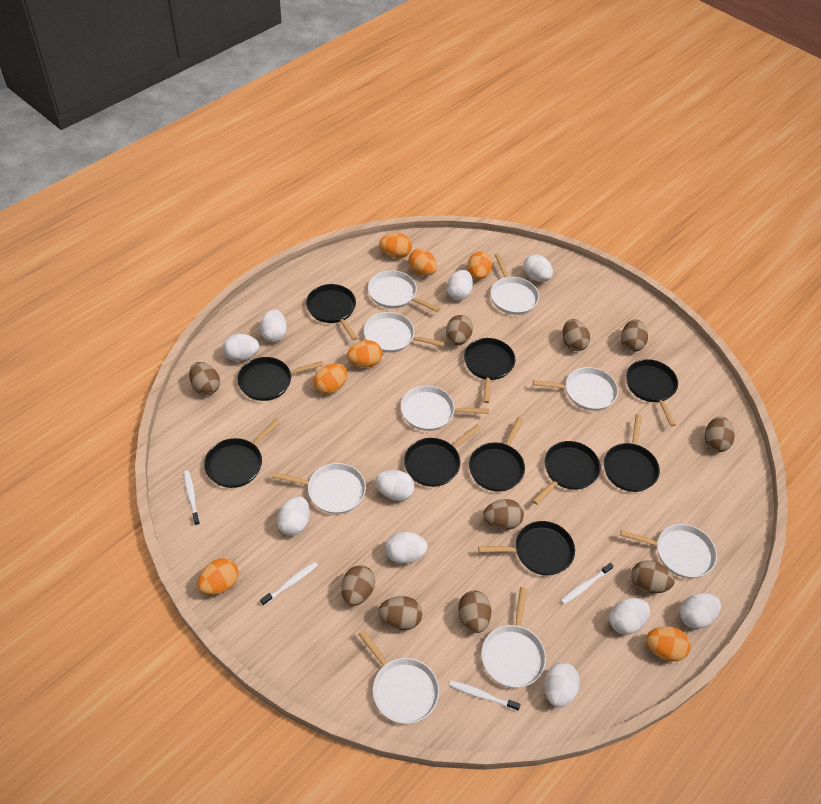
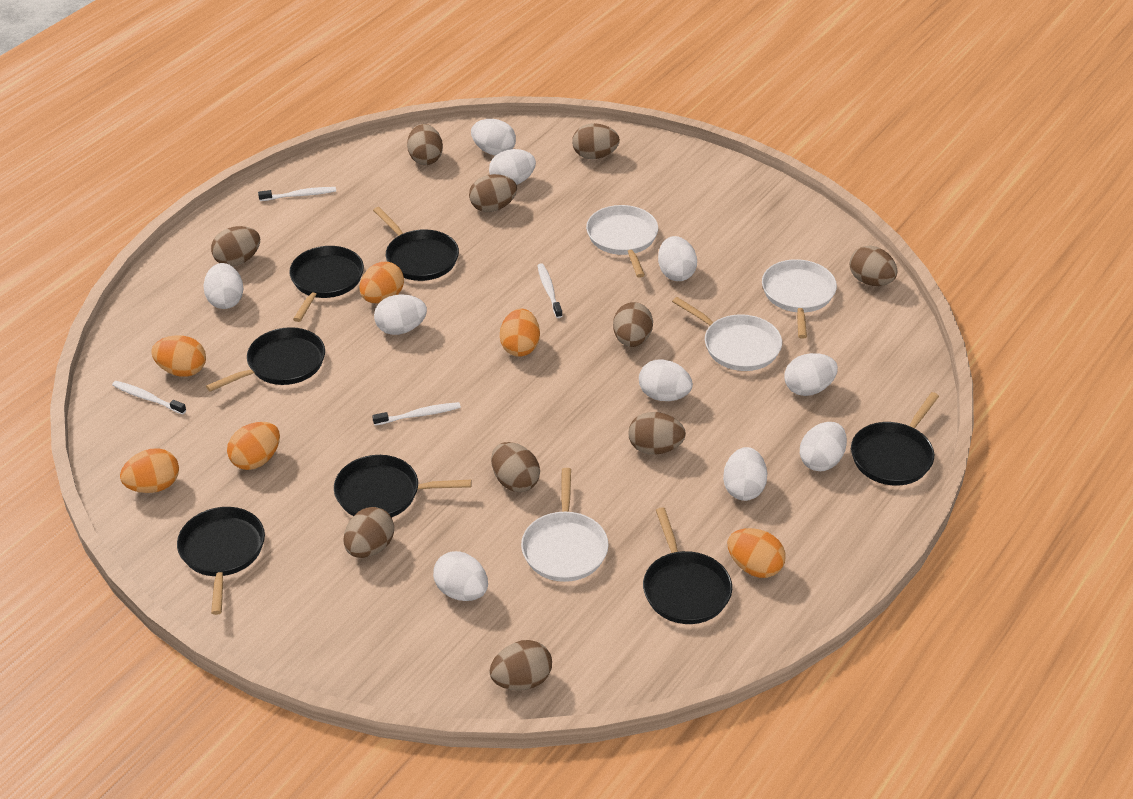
black pan: 10 -> 7
orange egg: 7 -> 6
white pan: 9 -> 4

